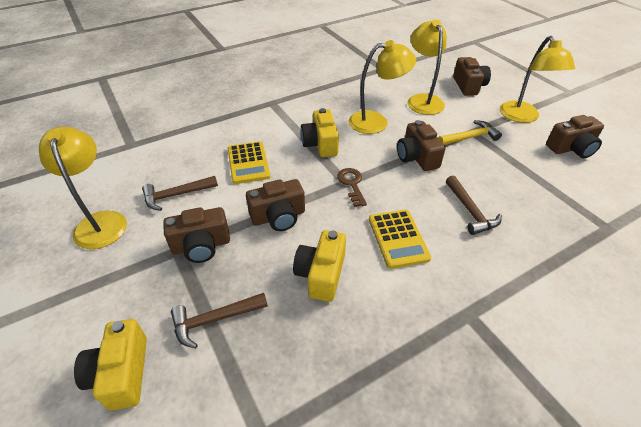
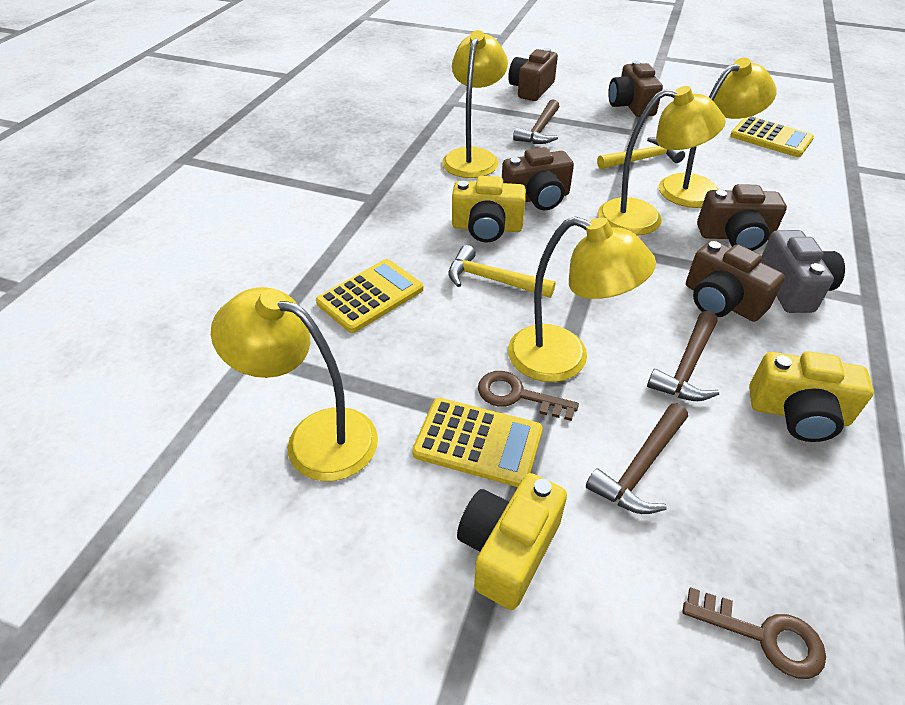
brown key: 1 -> 2
grey camera: 0 -> 1
yellow calculator: 2 -> 3
yellow hammer: 1 -> 2
yellow lamp: 4 -> 5

